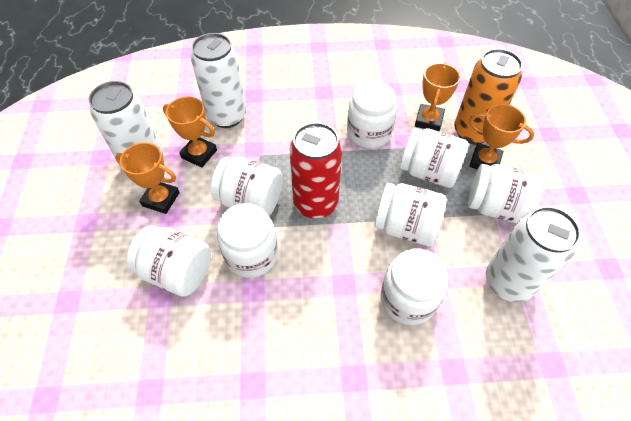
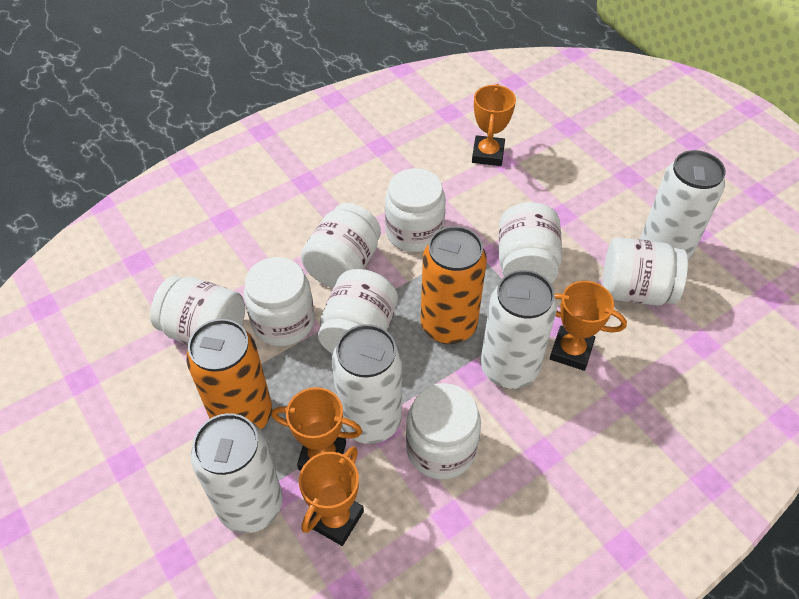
orange can: 1 -> 2
red can: 1 -> 0
white can: 3 -> 4

